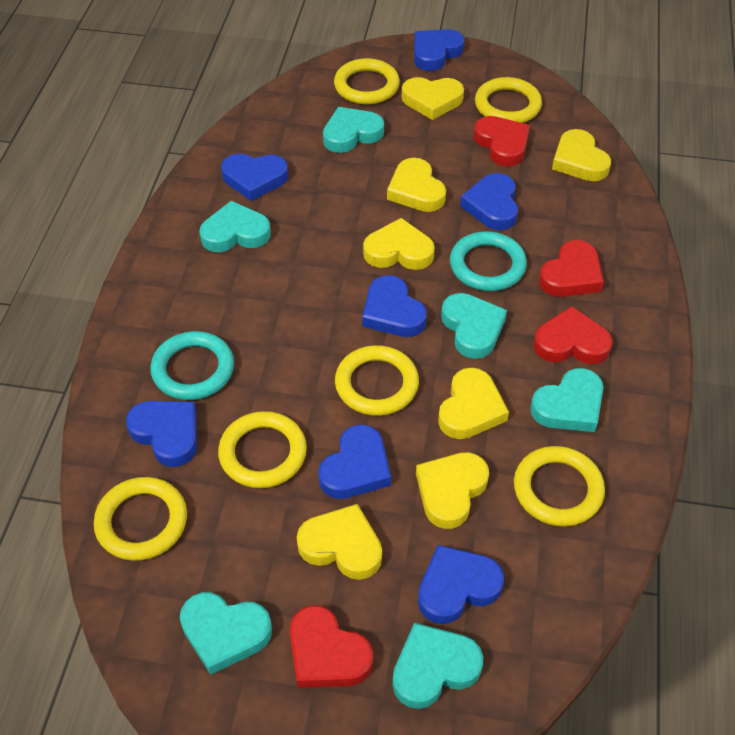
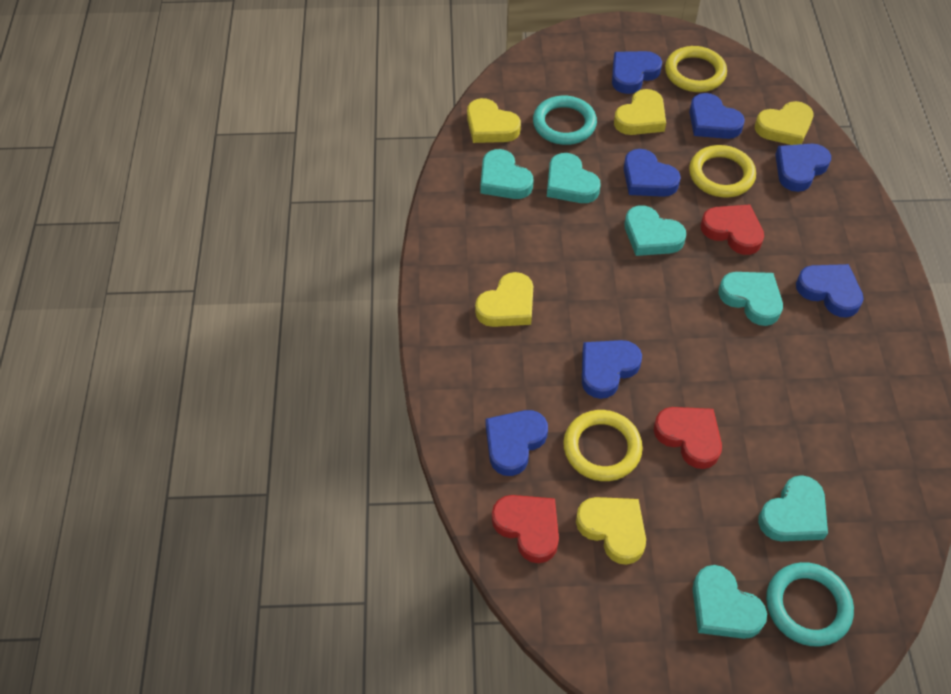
red heart: 4 -> 3
yellow heart: 7 -> 5
yellow ring: 6 -> 3

